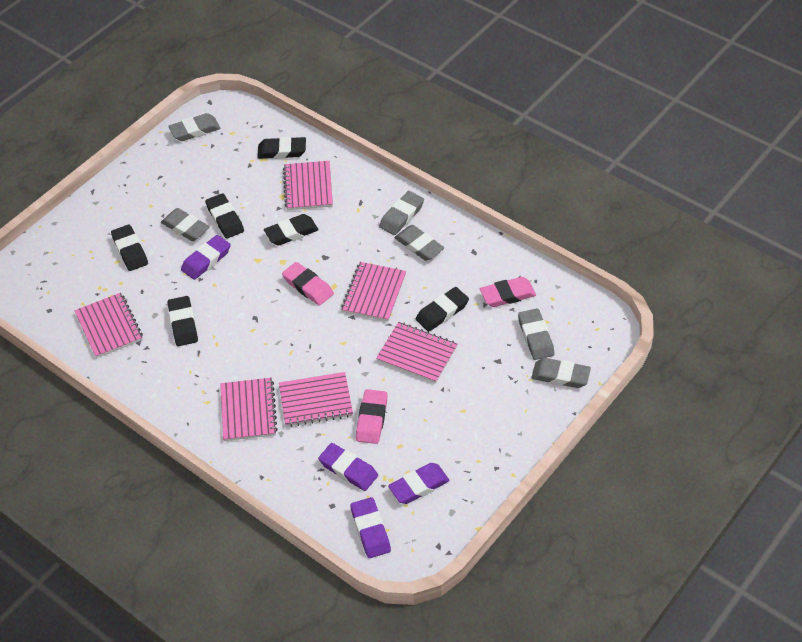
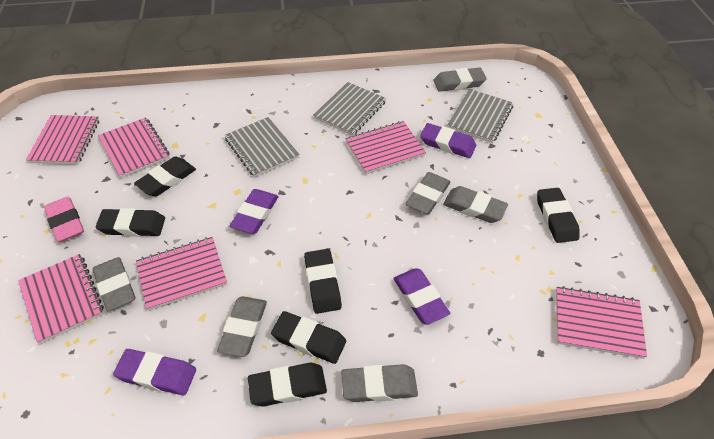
grey notebook: 0 -> 3
pink eraser: 3 -> 1

